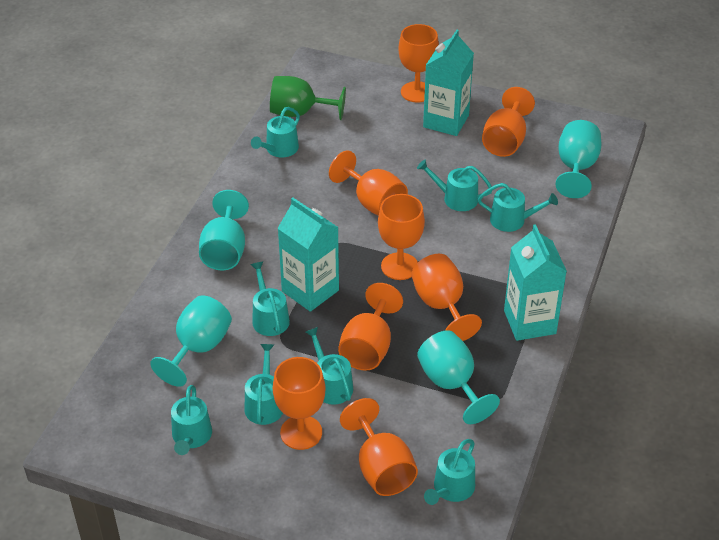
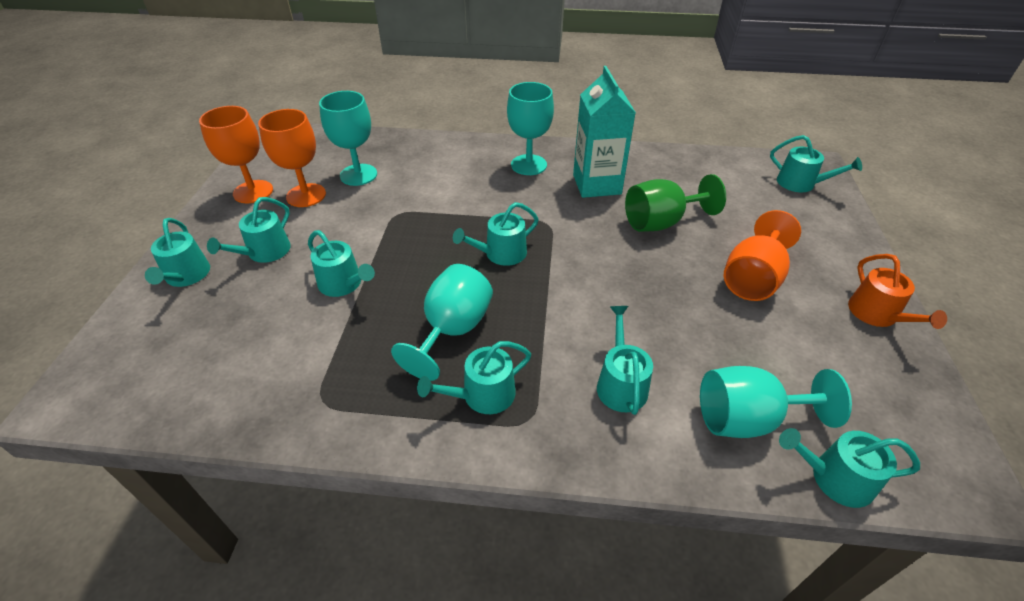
orange goblet: 8 -> 3
orange watering can: 0 -> 1
turquoise carton: 3 -> 1

